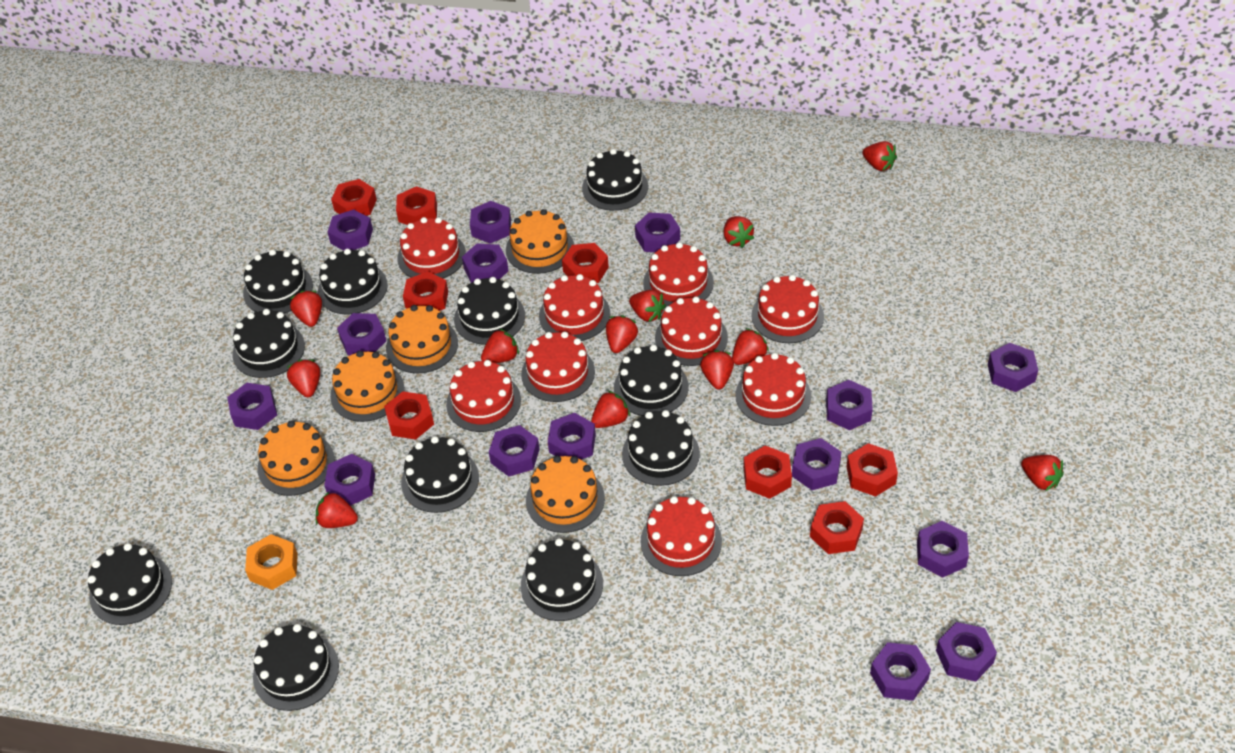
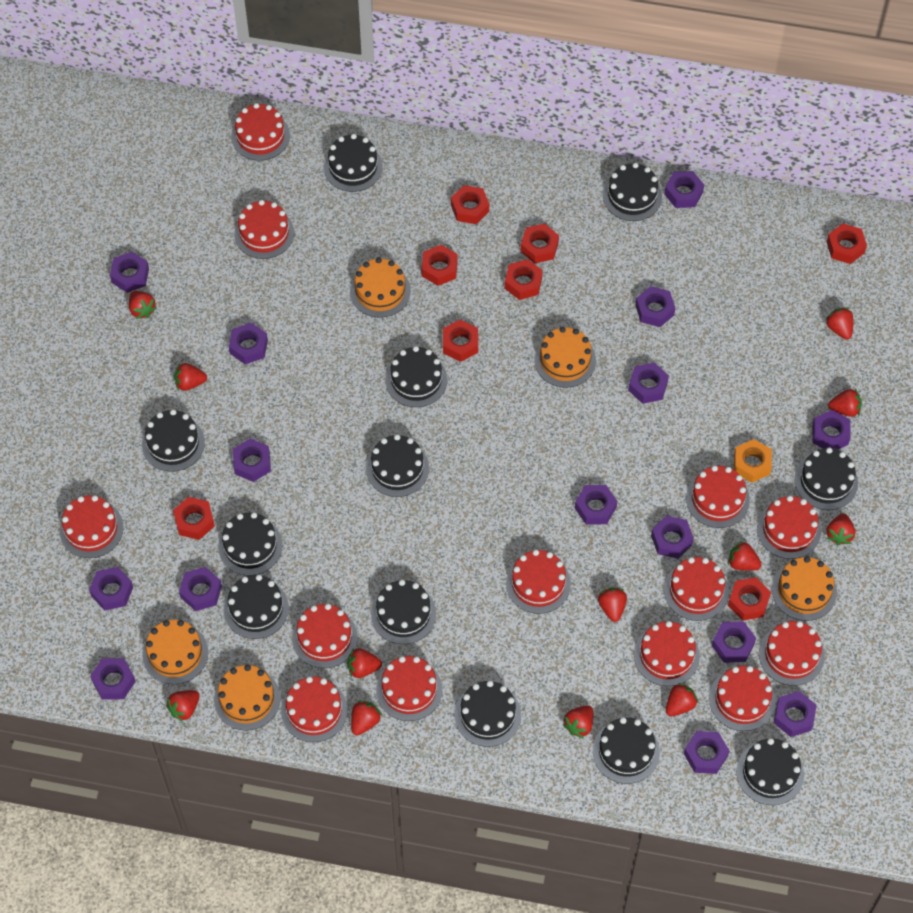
black cake: 11 -> 12
red cake: 9 -> 13

